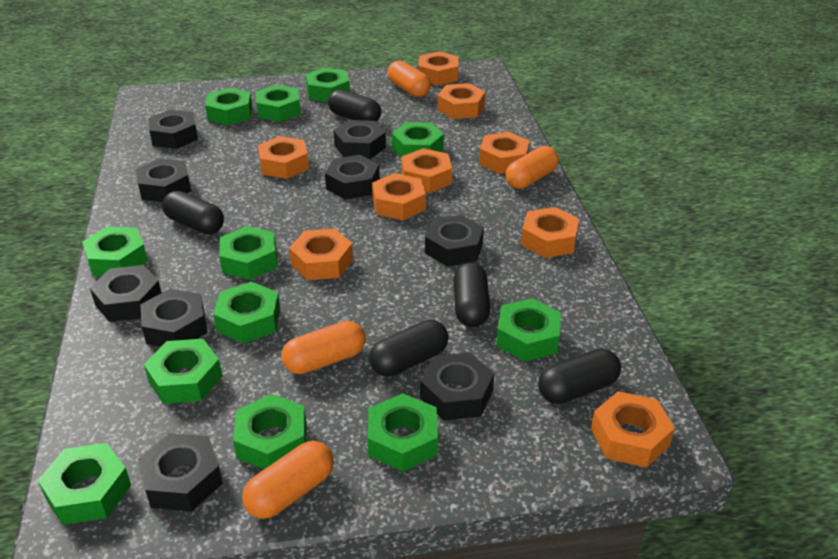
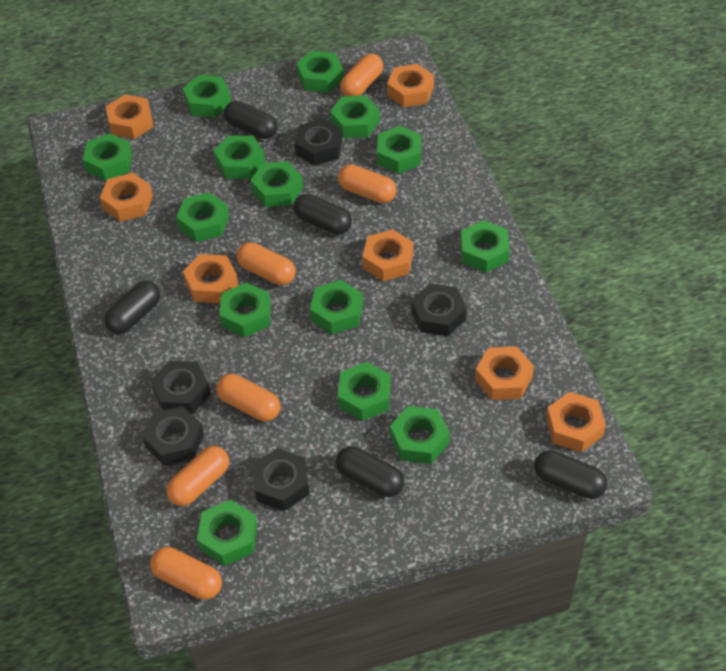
black nut: 9 -> 5
green nut: 12 -> 14
orange capsule: 4 -> 6
orange nut: 9 -> 7

